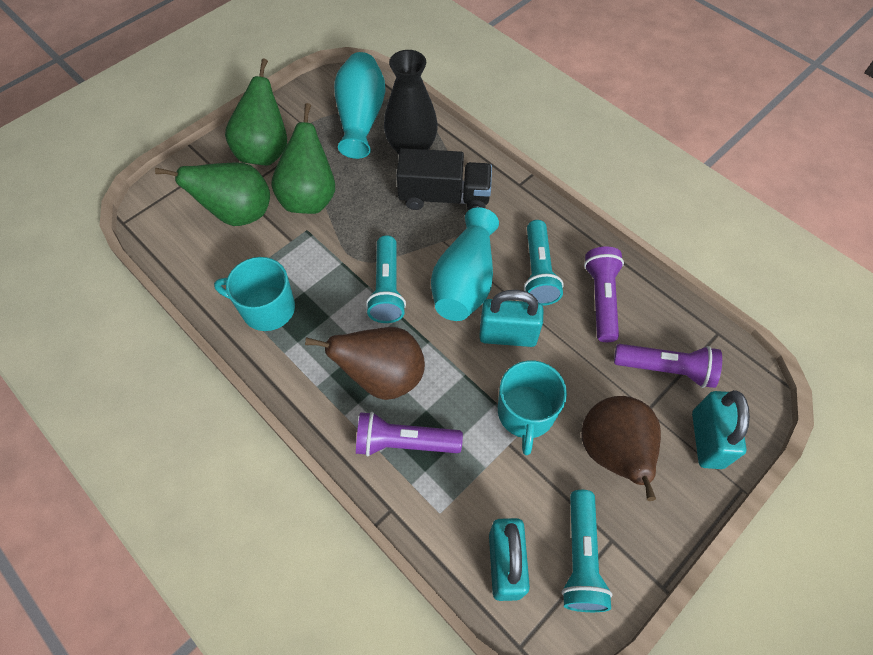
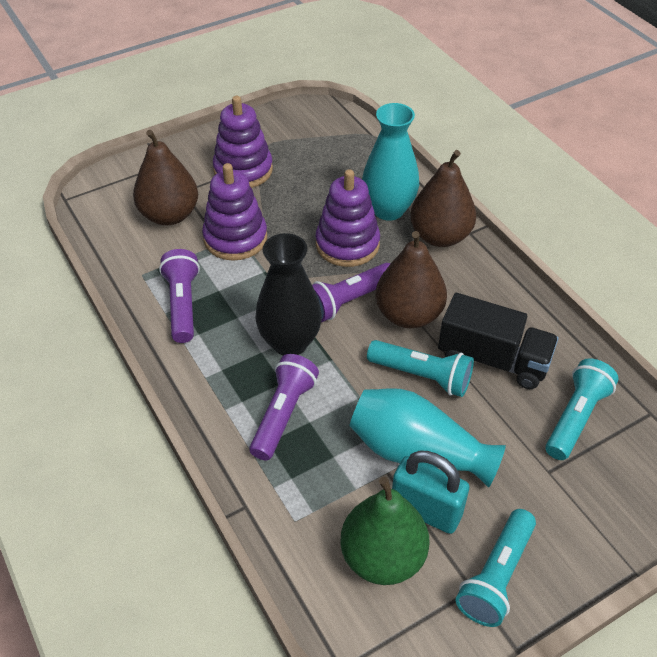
brown pear: 2 -> 3
green pear: 3 -> 1
purple stacking toy: 0 -> 3
turquoise mug: 2 -> 0
turquoise padlock: 3 -> 1

